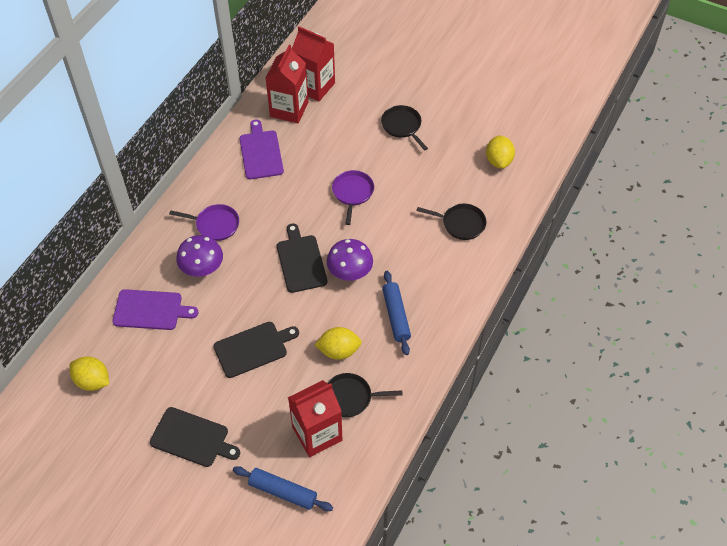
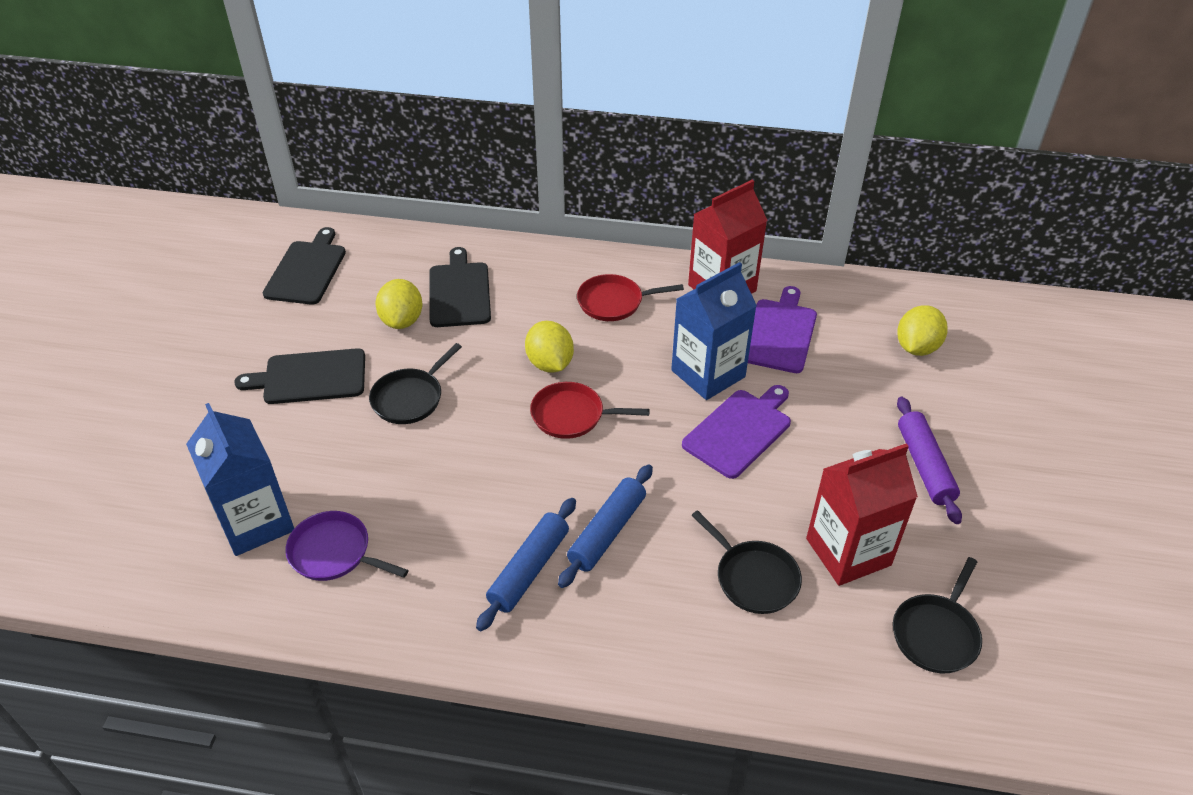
blue carton: 0 -> 2
purple mushroom: 2 -> 0
purple pan: 2 -> 1
purple rolling pin: 0 -> 1
red carton: 3 -> 2
red pan: 0 -> 2

